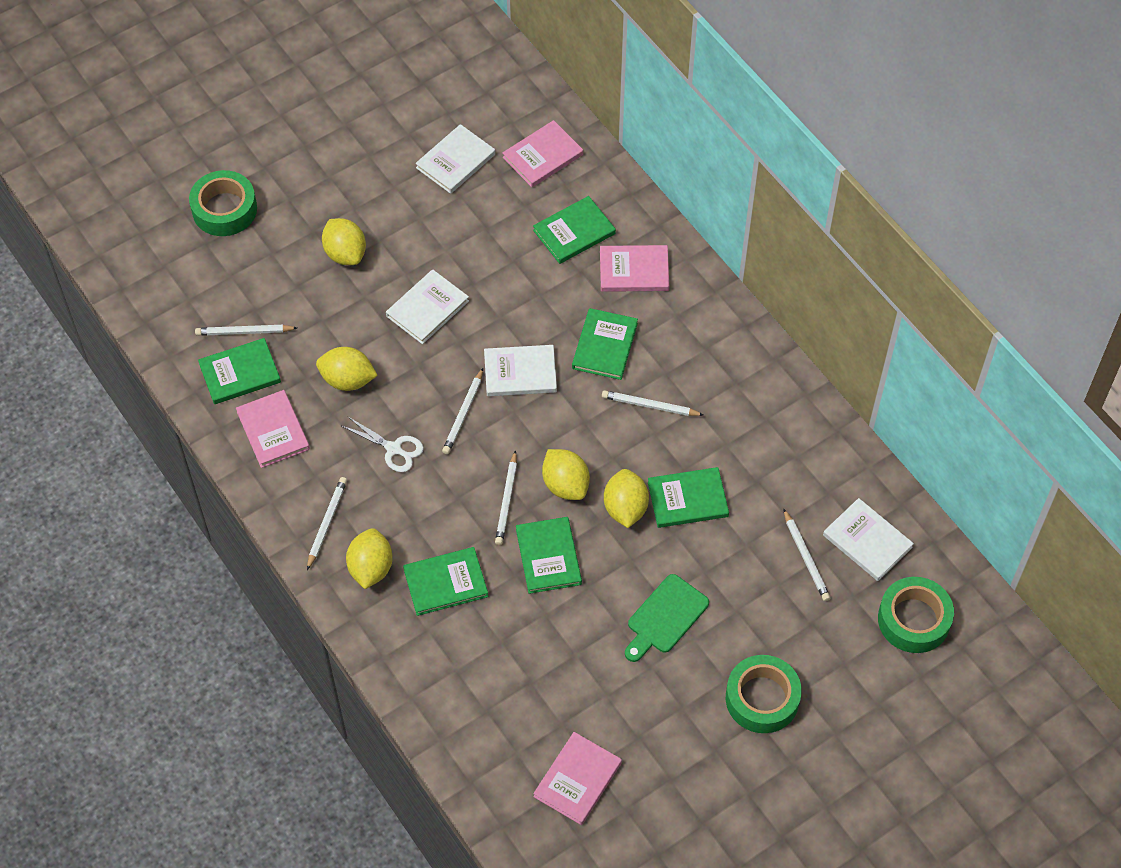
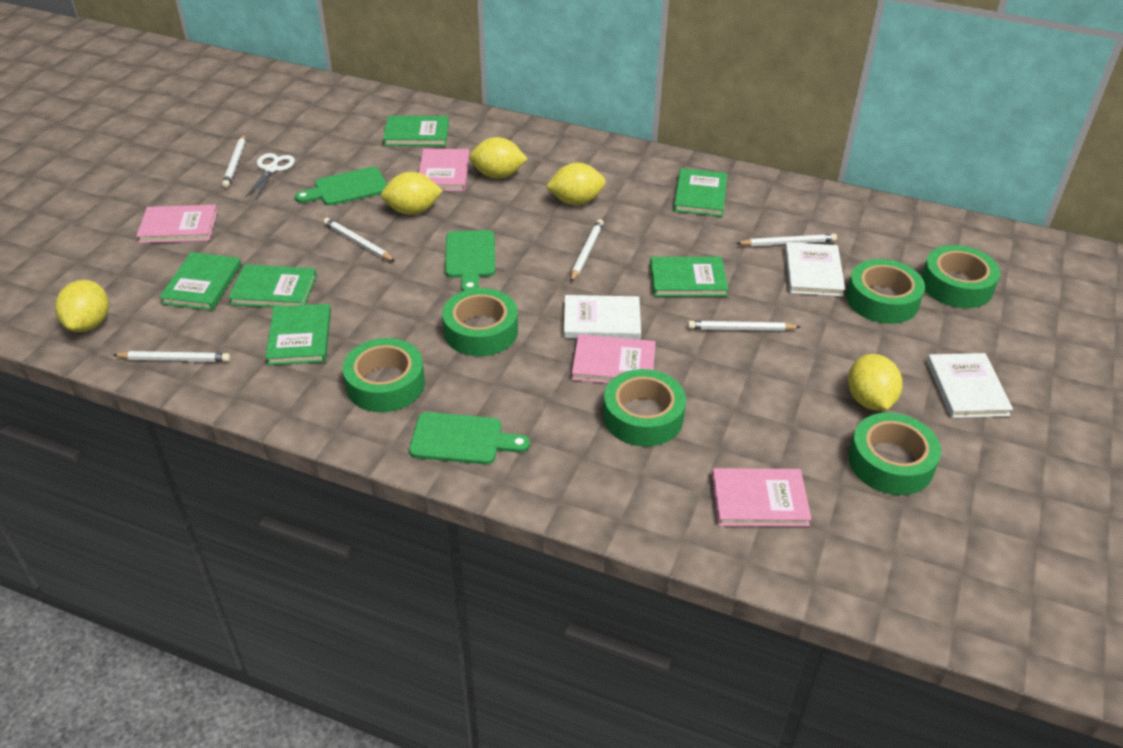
green cutting board: 1 -> 3
green tape: 3 -> 6
white book: 4 -> 3

